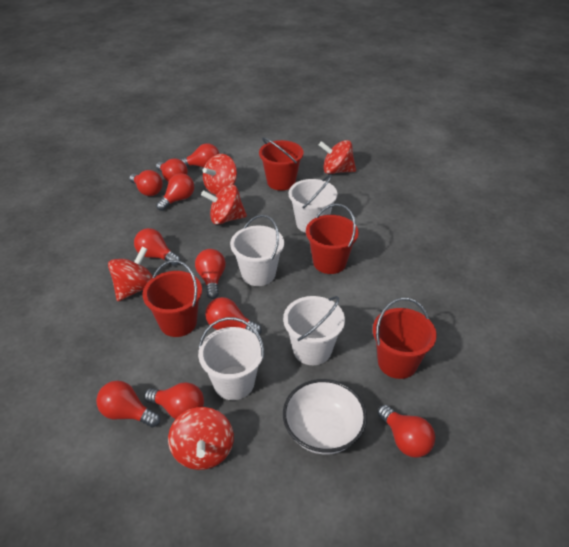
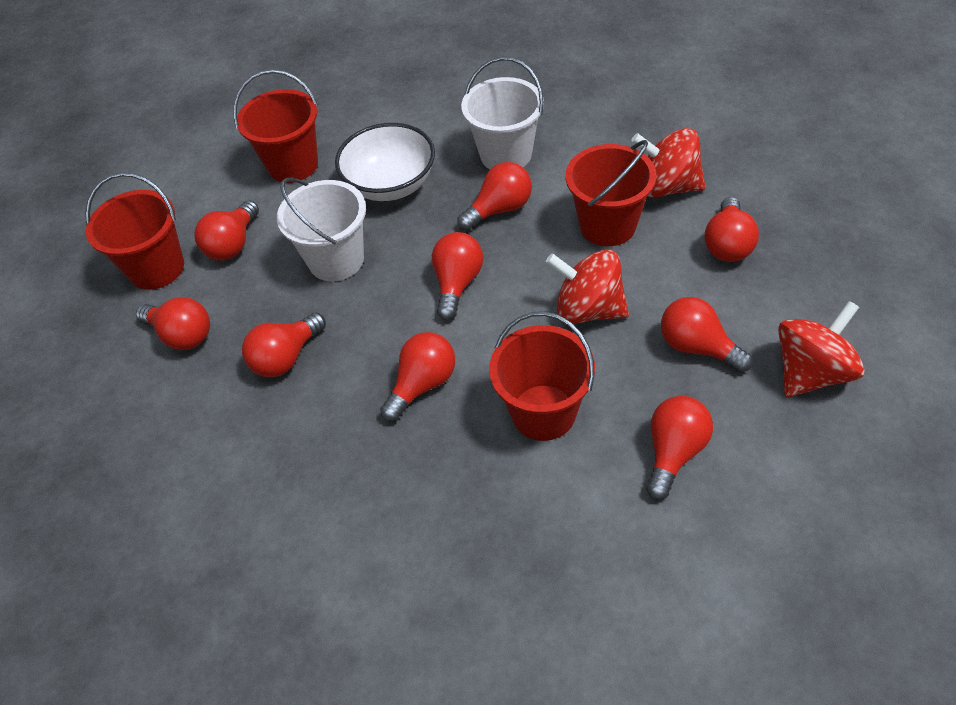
red light bulb: 10 -> 9
red spinning top: 5 -> 3
white bucket: 4 -> 2

